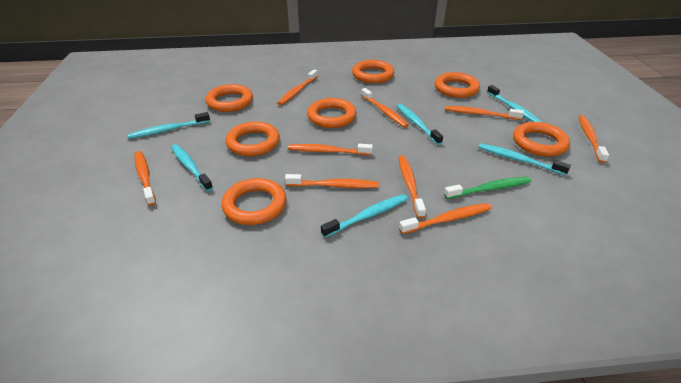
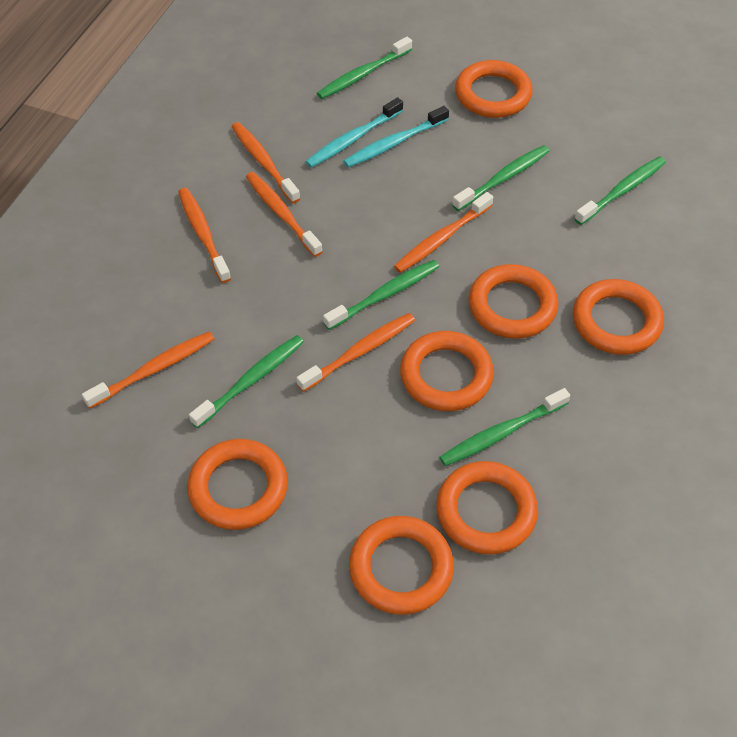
green toothbrush: 1 -> 6
orange toothbrush: 9 -> 6
turquoise toothbrush: 6 -> 2

